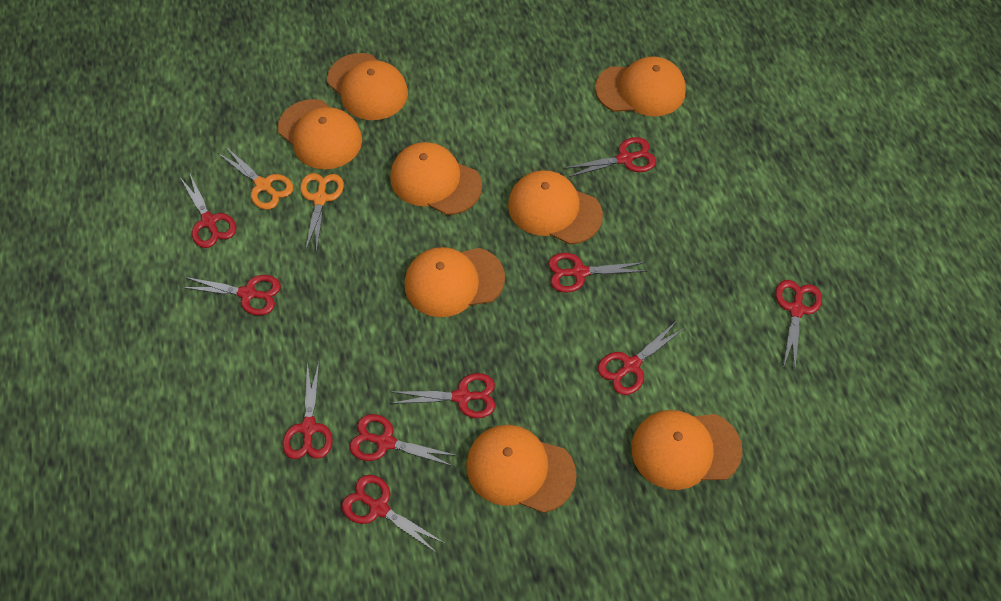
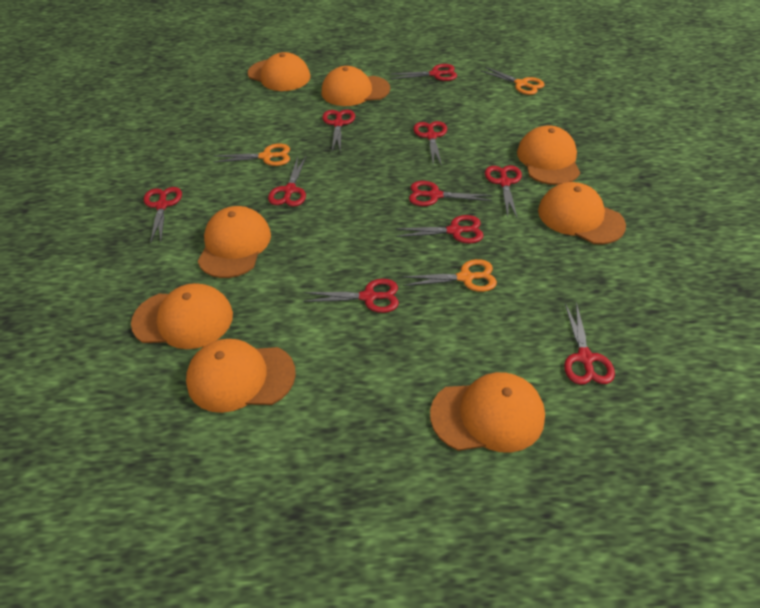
orange scissors: 2 -> 3

